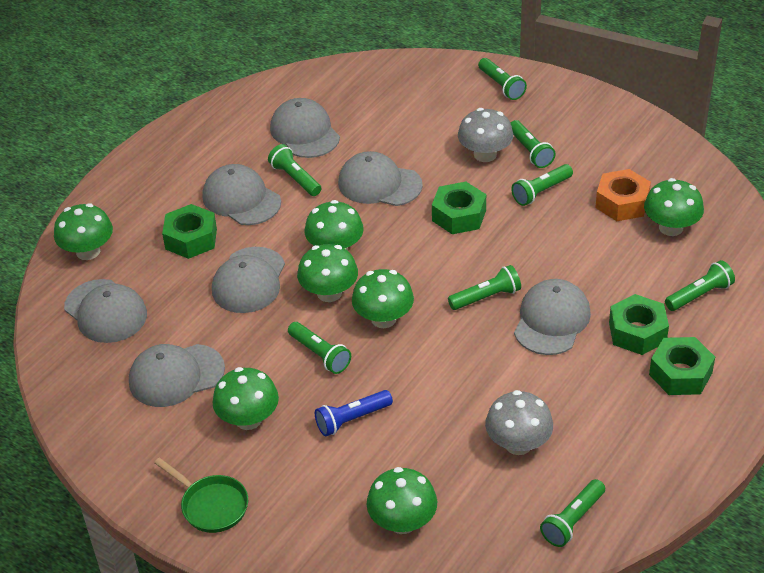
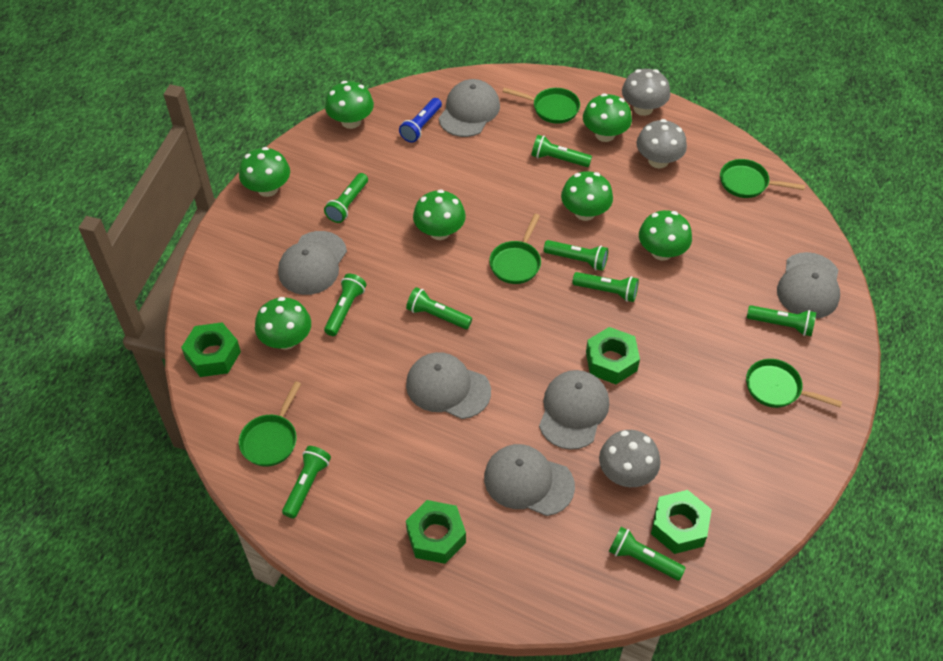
green flashlight: 8 -> 9
green pan: 1 -> 5
grey cap: 7 -> 6
grey mushroom: 2 -> 3
orange nut: 1 -> 0

